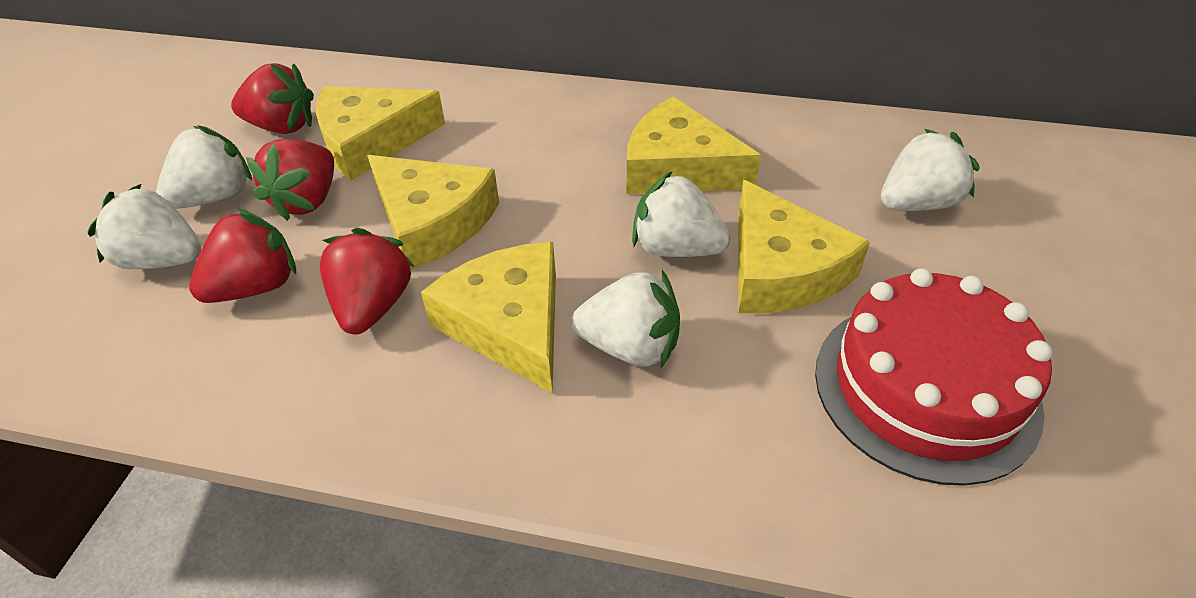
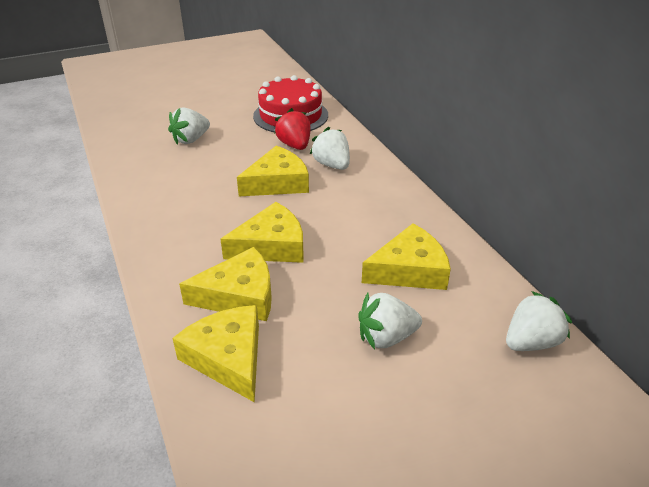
red strawberry: 4 -> 1
white strawberry: 5 -> 4

